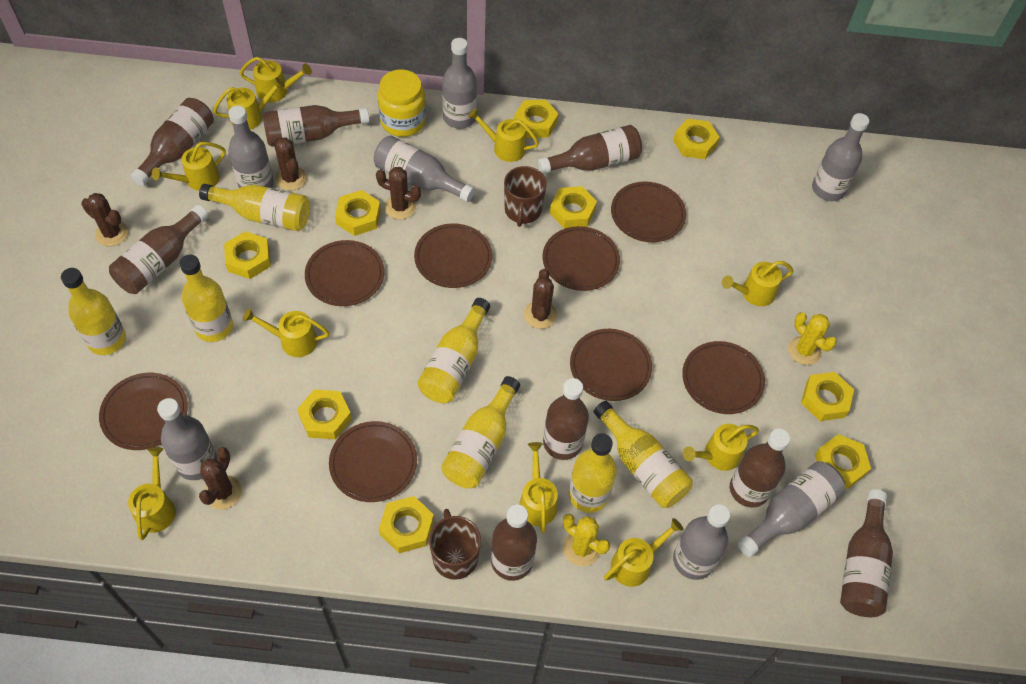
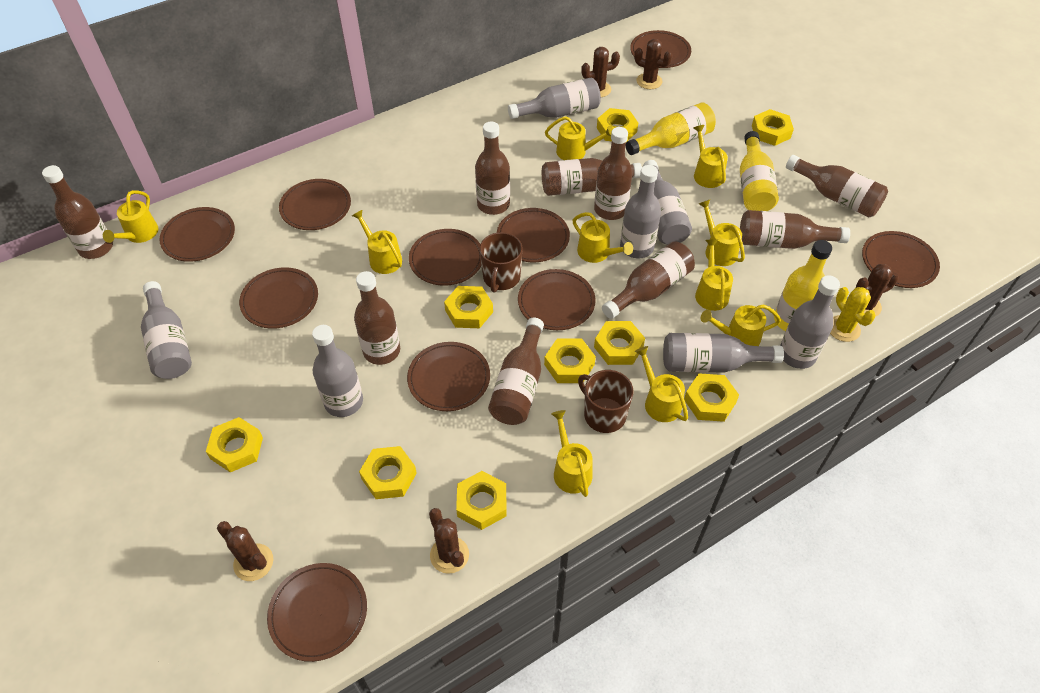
brown bottle: 8 -> 9
brown plate: 8 -> 10
yellow bottle: 7 -> 3
yellow cactus: 2 -> 1
yellow jar: 1 -> 0

